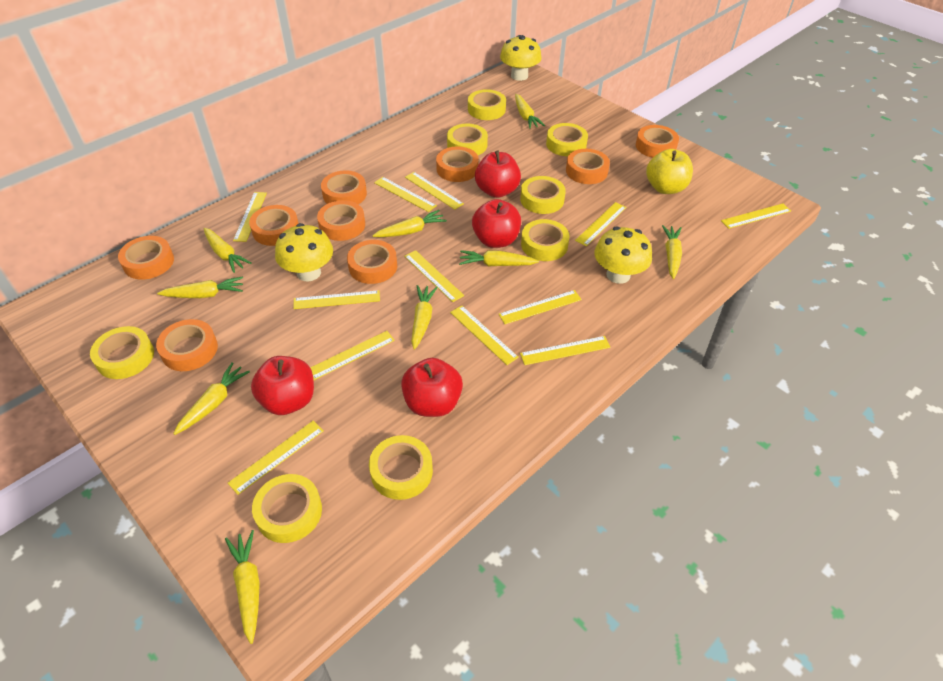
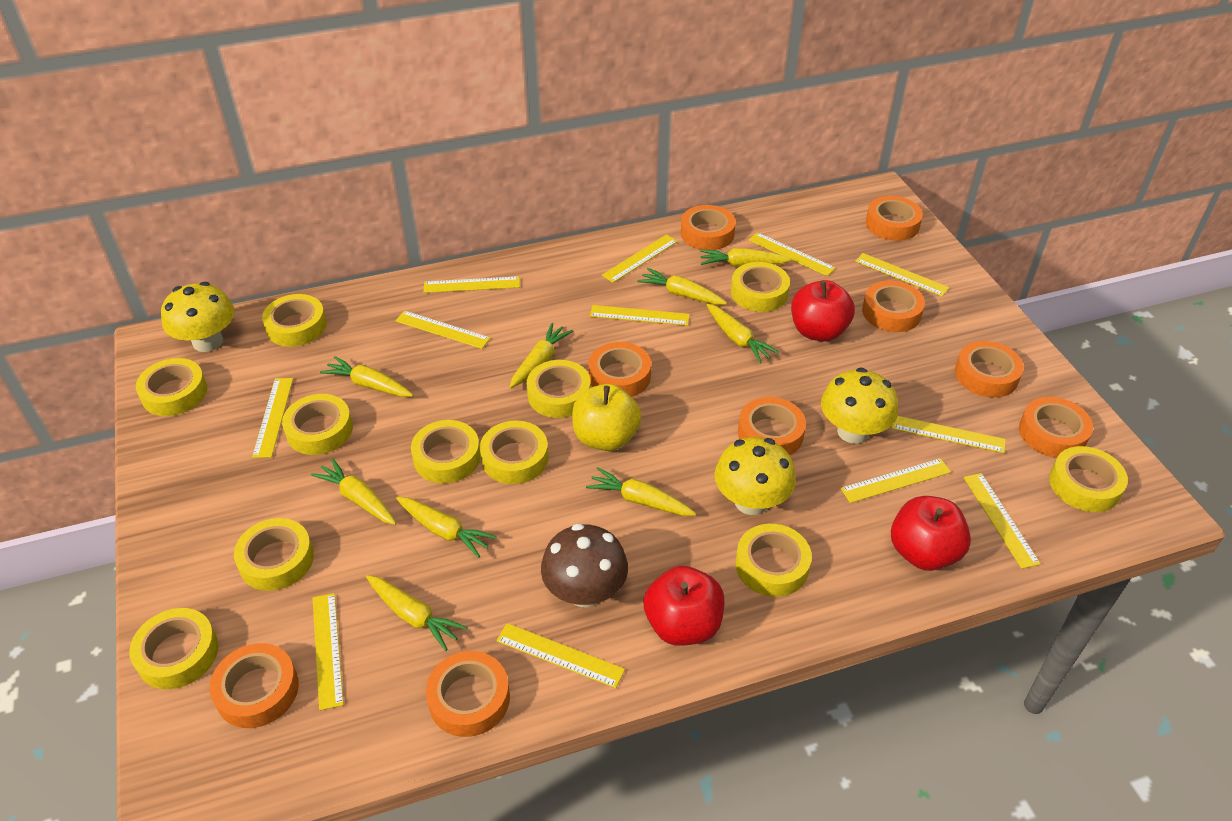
brown mushroom: 0 -> 1
red apple: 4 -> 3
yellow tape: 8 -> 11

